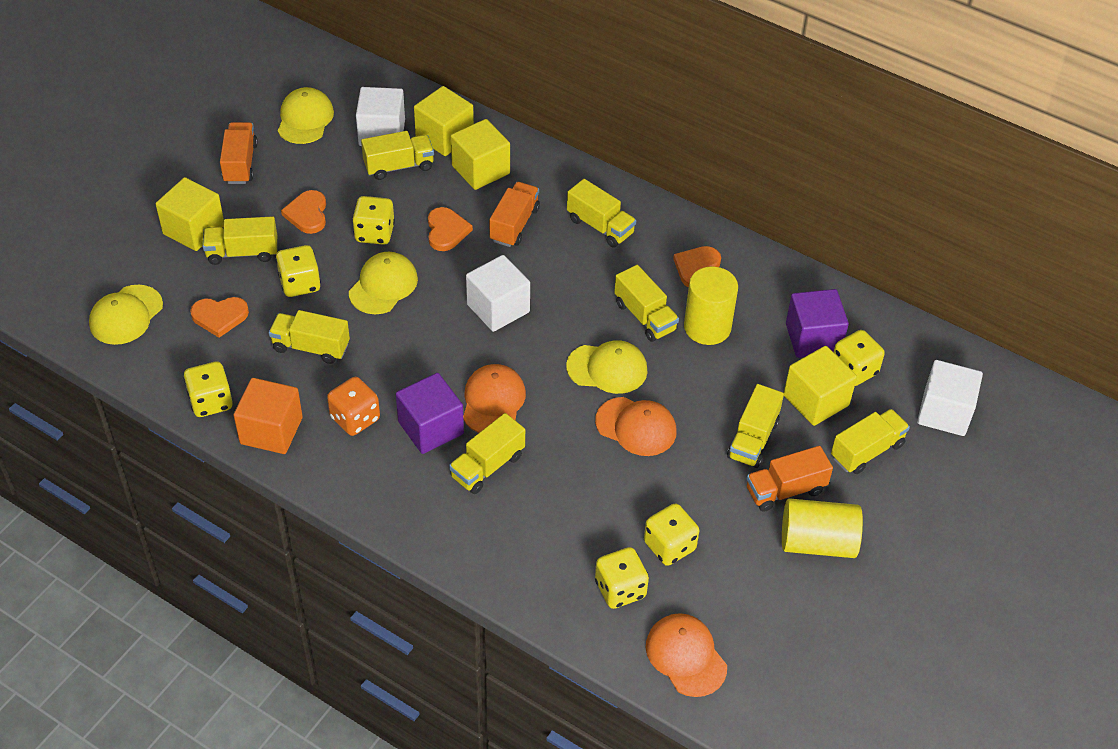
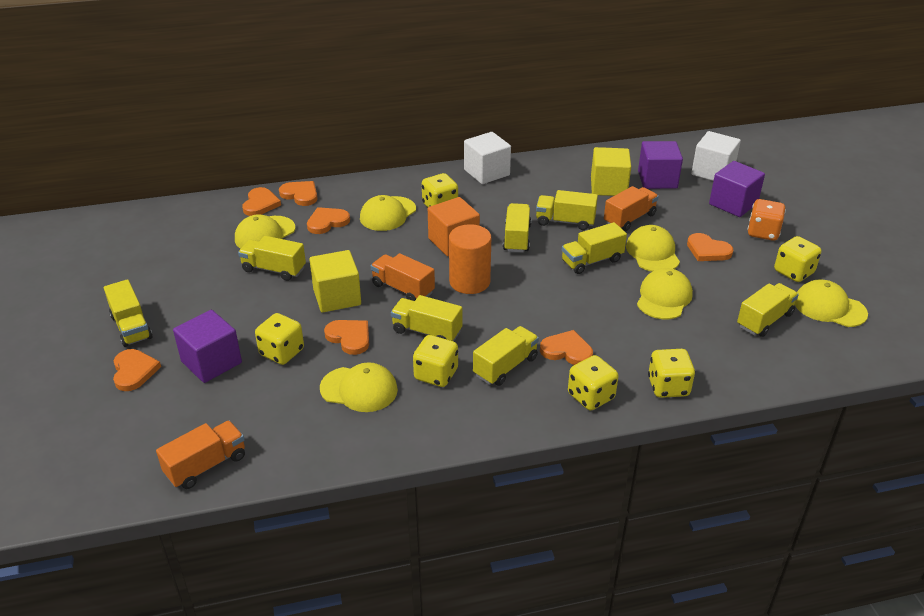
orange cap: 3 -> 0
orange cylinder: 0 -> 1
orange heart: 4 -> 7
purple cube: 2 -> 3
white cube: 3 -> 2
yellow cap: 4 -> 6
yellow cube: 4 -> 2
yellow cylinder: 2 -> 0

